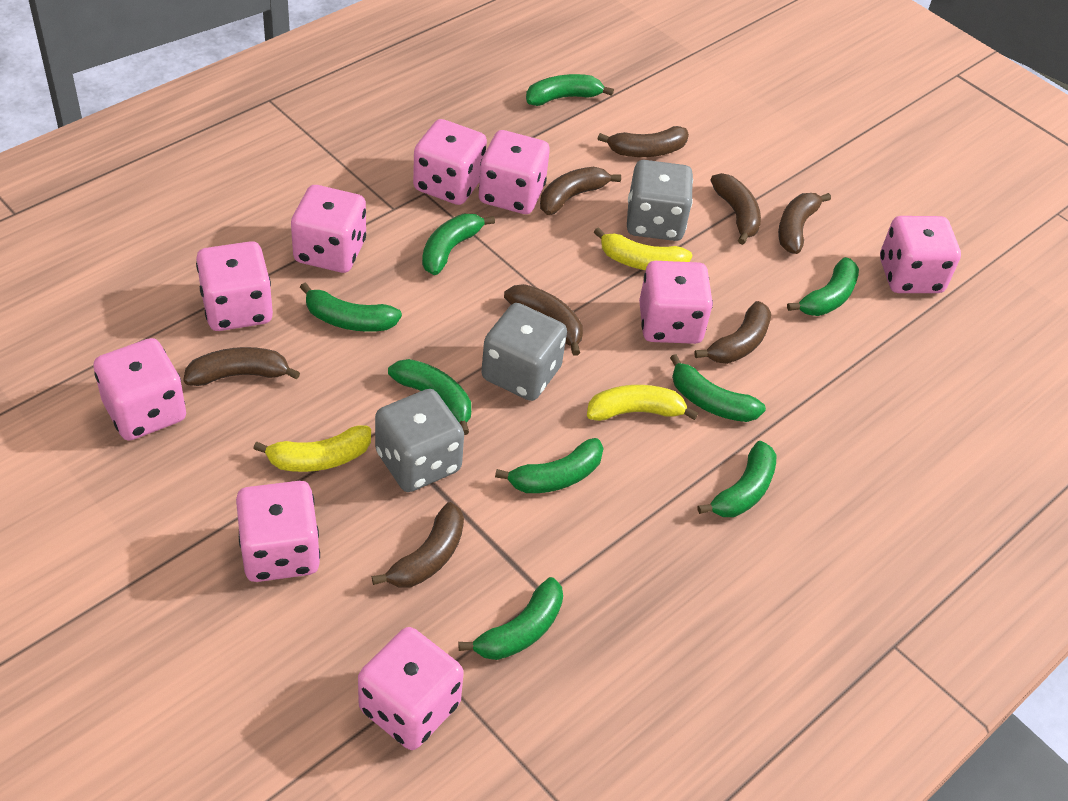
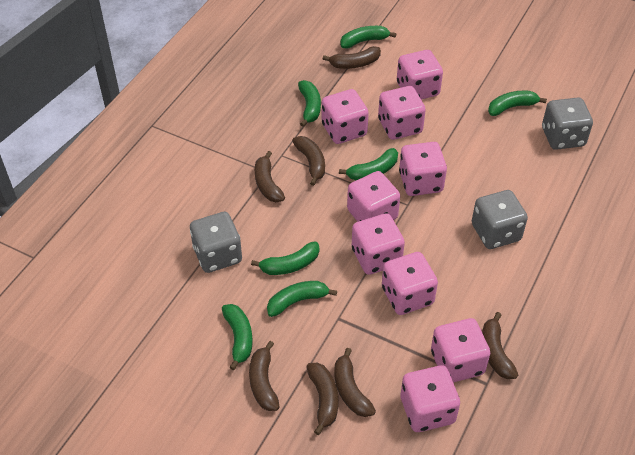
brown banana: 8 -> 7
green banana: 9 -> 7
yellow banana: 3 -> 0

